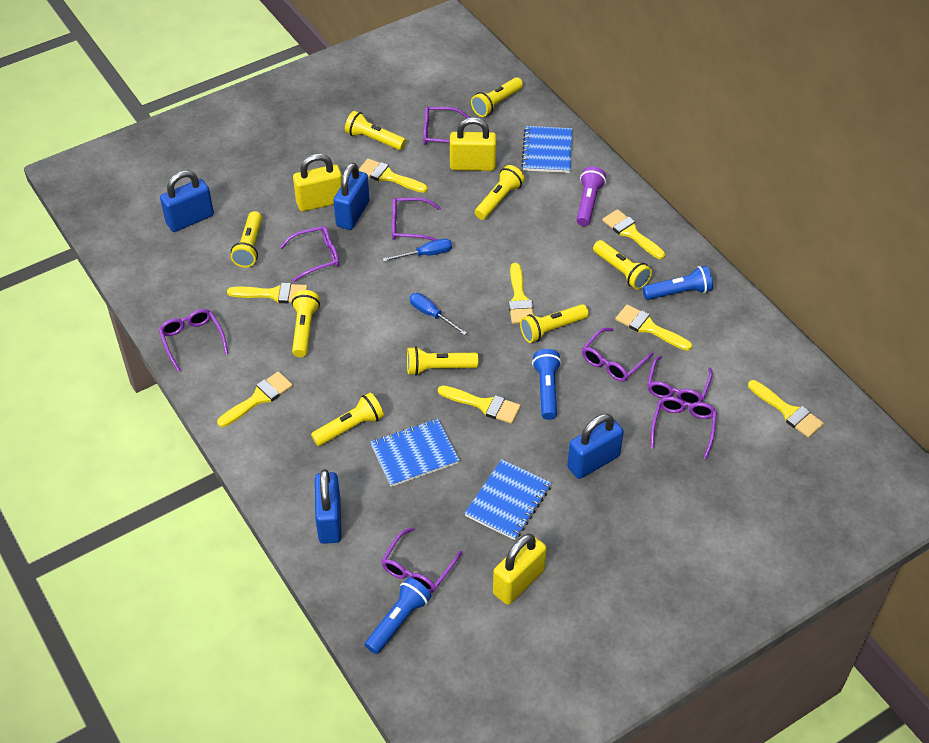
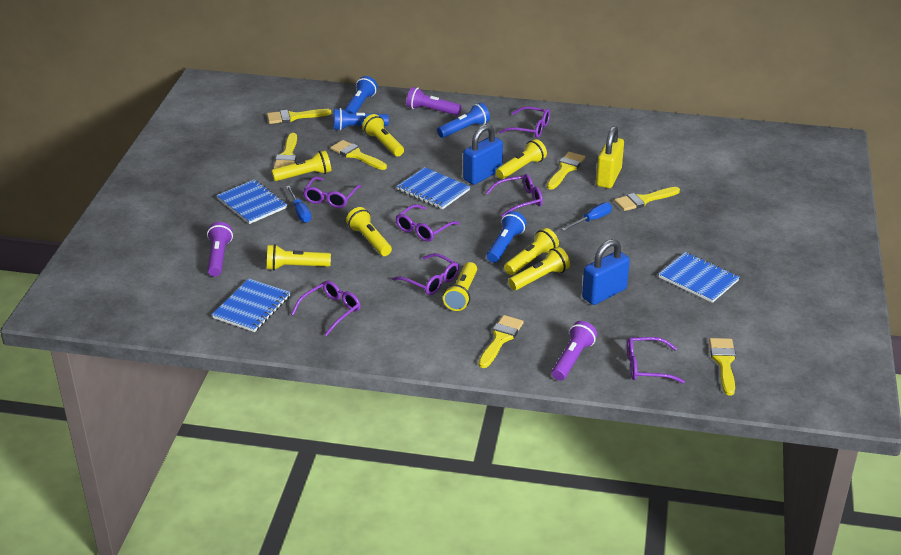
blue flashlight: 3 -> 4
blue notebook: 3 -> 4
blue padlock: 4 -> 2
purple flashlight: 1 -> 3
purple glasses: 8 -> 7
yellow brush: 8 -> 7
yellow flashlight: 9 -> 8
yellow padlock: 3 -> 1

